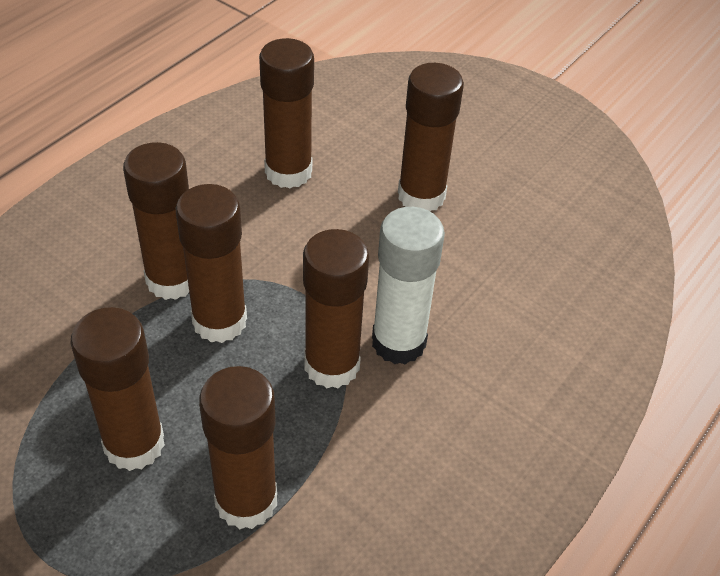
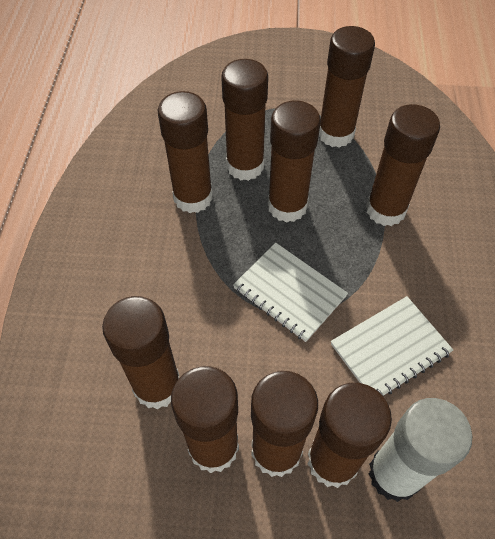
brown glue stick: 7 -> 9
white notebook: 0 -> 2

